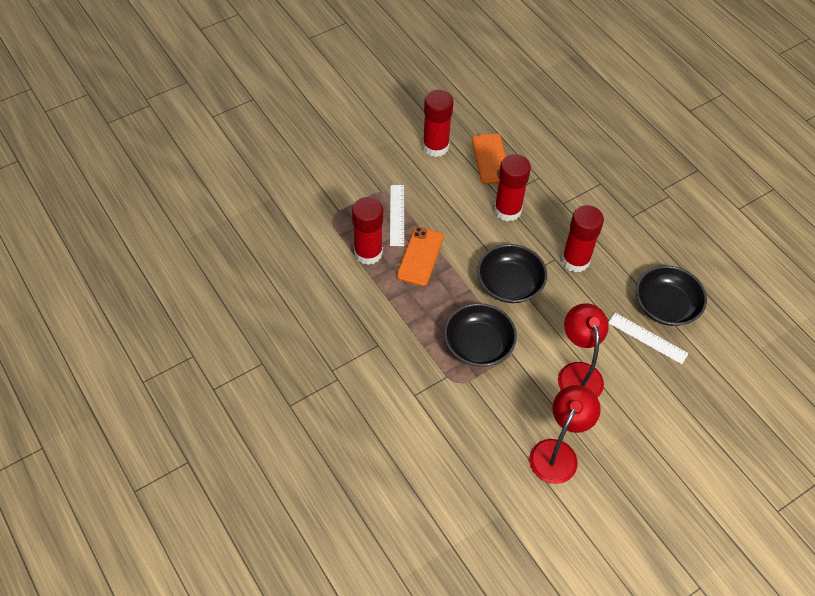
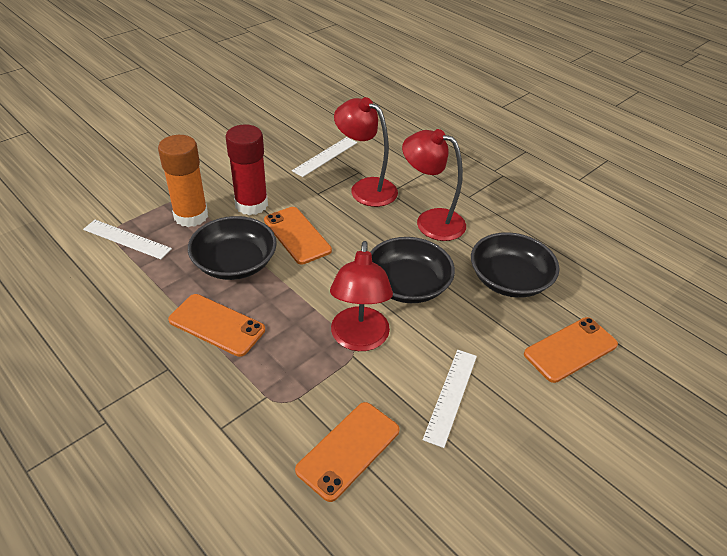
orange glue stick: 0 -> 1
orange phone: 2 -> 4
red glue stick: 4 -> 1
red lamp: 2 -> 3
white ruler: 2 -> 3

